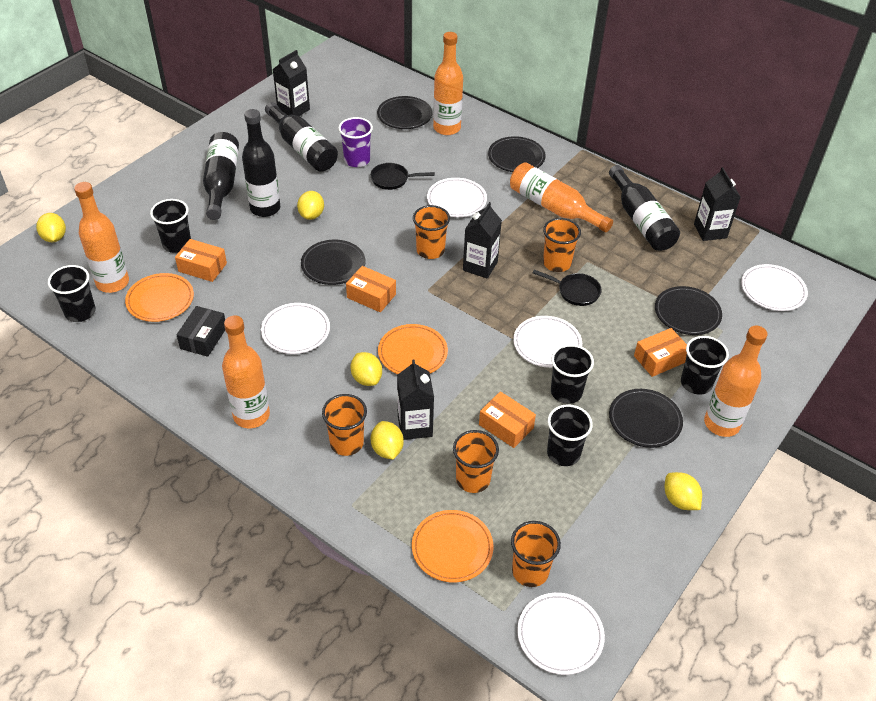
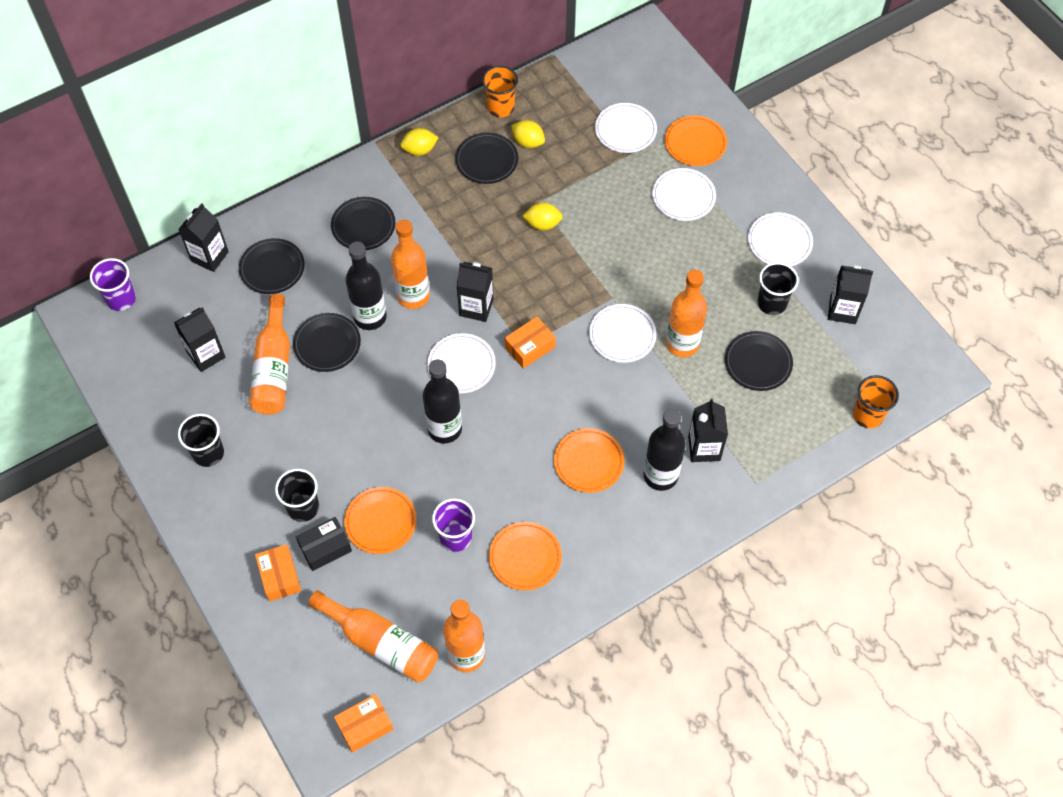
black bottle: 4 -> 3
black carton: 4 -> 5
black cup: 5 -> 3
black pan: 2 -> 0
orange box: 4 -> 3
orange cup: 5 -> 2
orange plate: 3 -> 4
purple cup: 1 -> 2
yellow lemon: 5 -> 3

